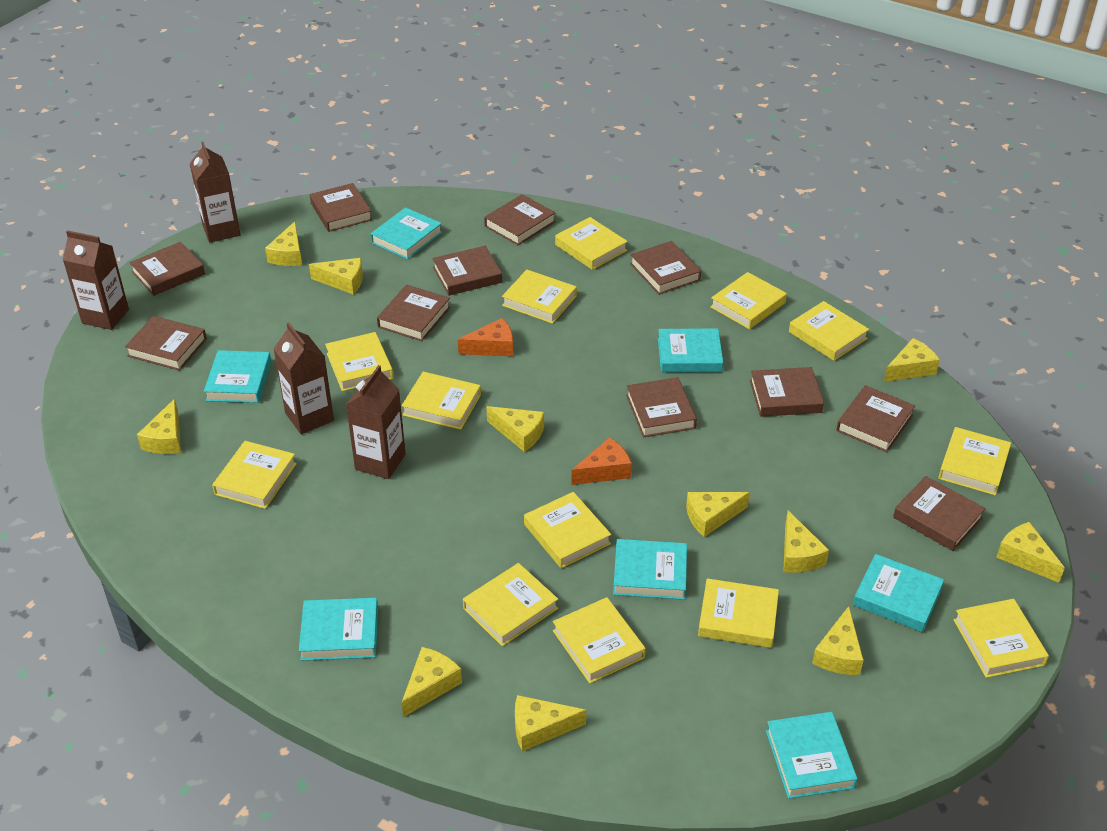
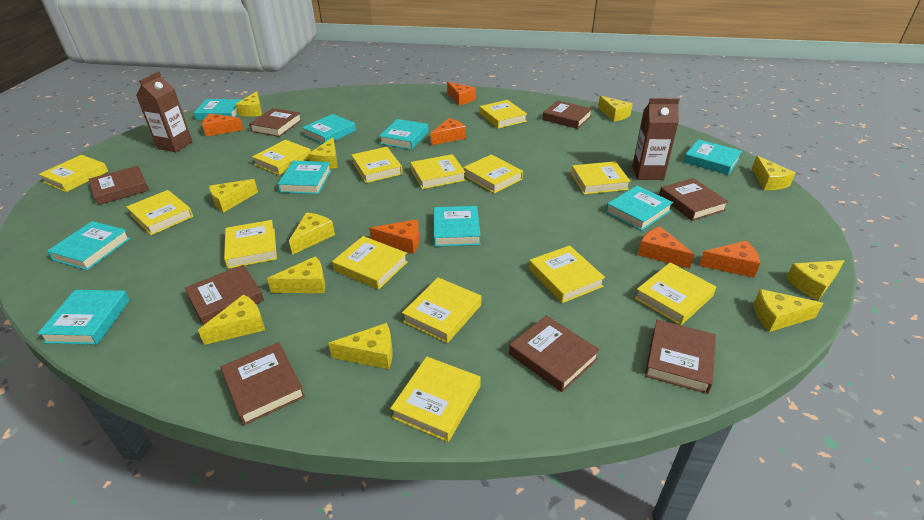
brown book: 11 -> 8
brown carton: 4 -> 2
orange cheese: 2 -> 6
turquoise book: 7 -> 9
yellow book: 13 -> 14

